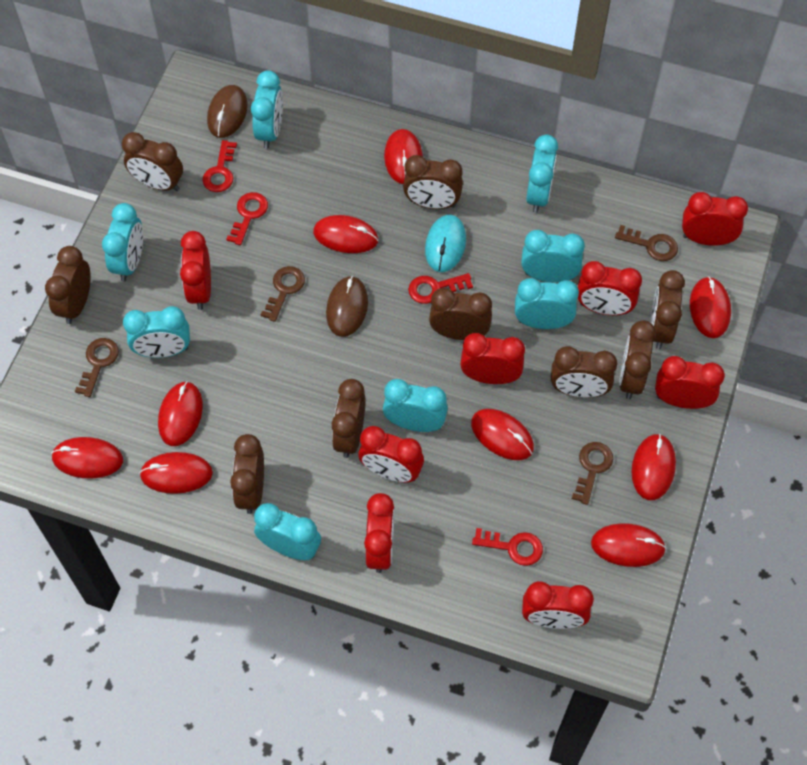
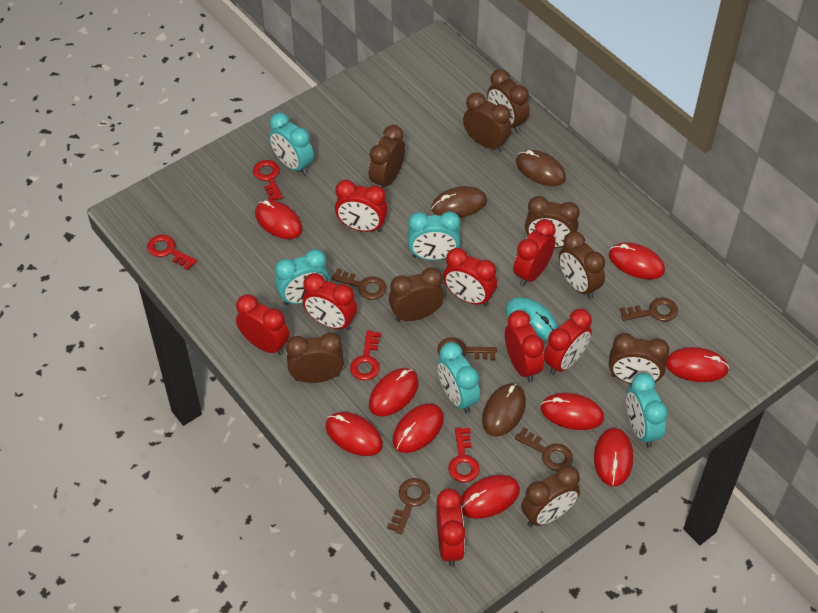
brown key: 4 -> 5
brown mouse: 2 -> 3
turquoise clock: 8 -> 5

